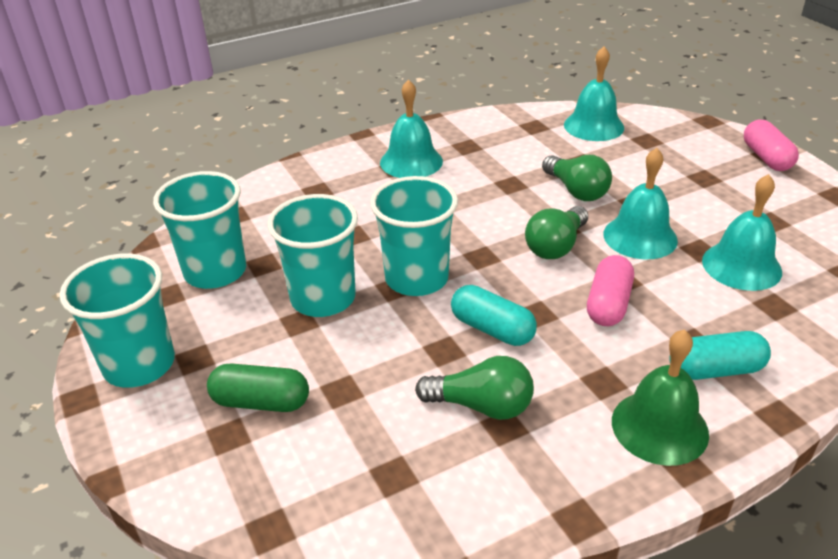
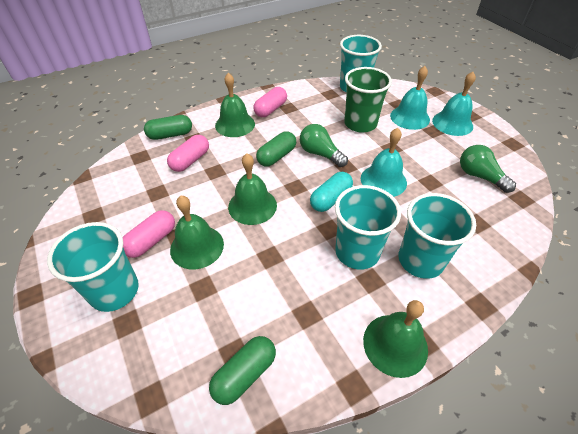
green bell: 1 -> 4
green capsule: 1 -> 3
green cup: 0 -> 1
green light bulb: 3 -> 2
pink capsule: 2 -> 3
turquoise bell: 4 -> 3
turquoise capsule: 2 -> 1

